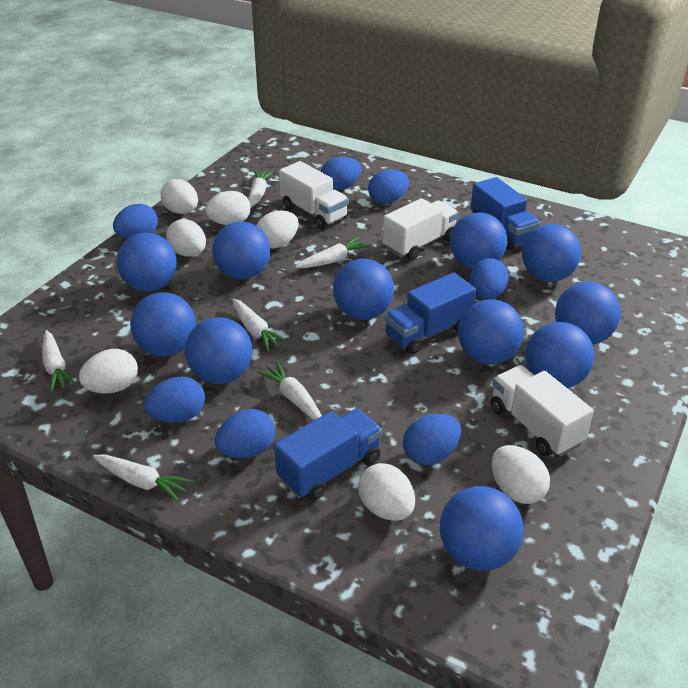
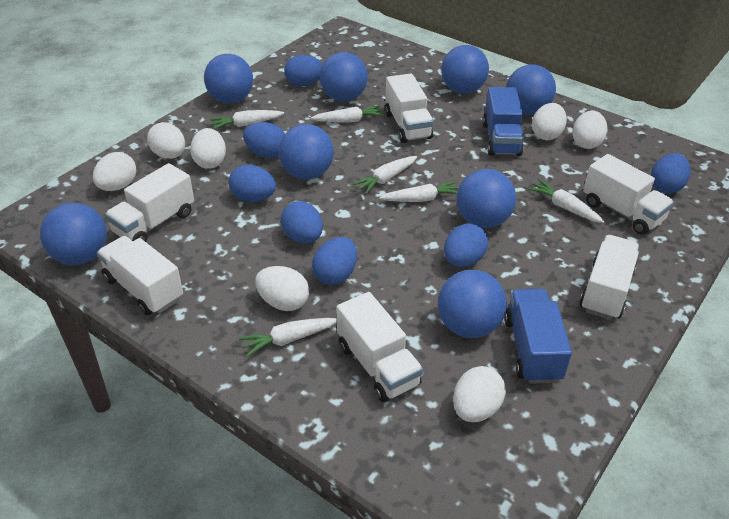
blue ball: 11 -> 8
blue truck: 3 -> 2
white truck: 3 -> 6

